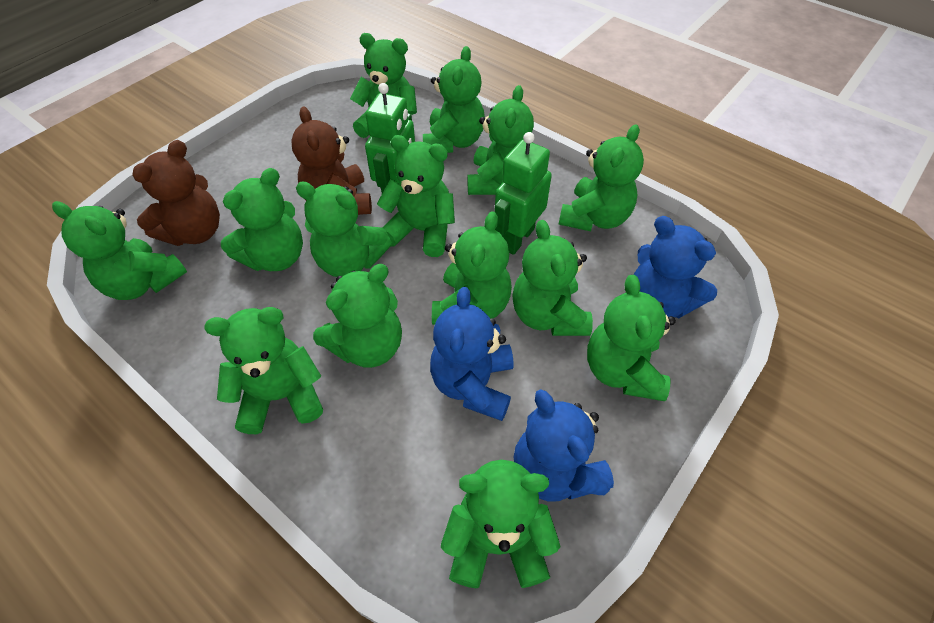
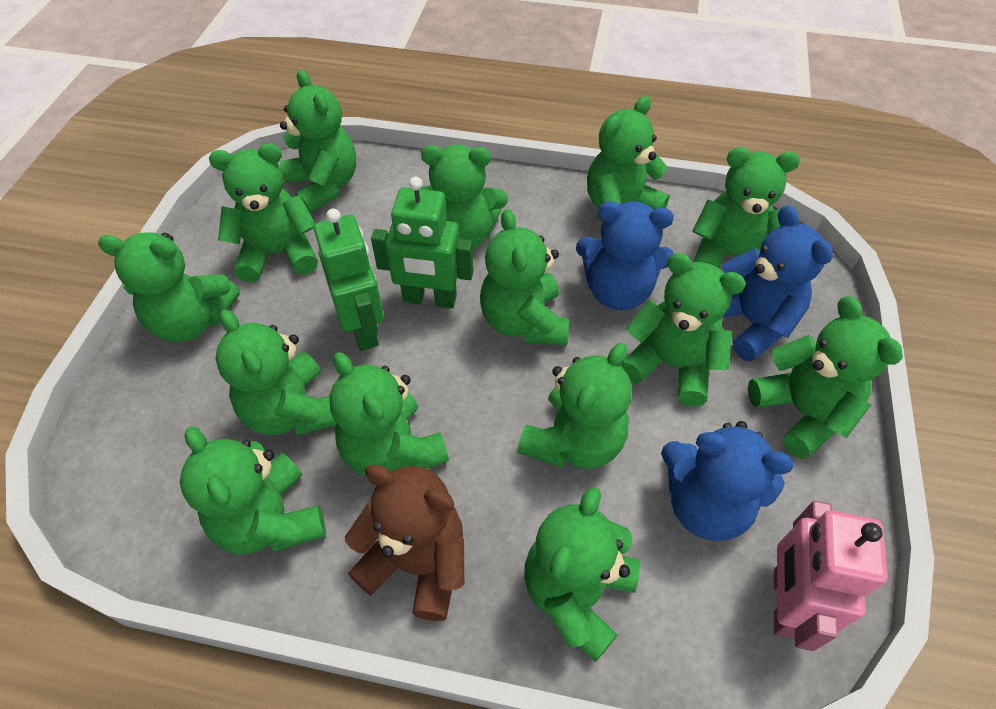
brown teddy bear: 2 -> 1
pink robot: 0 -> 1

